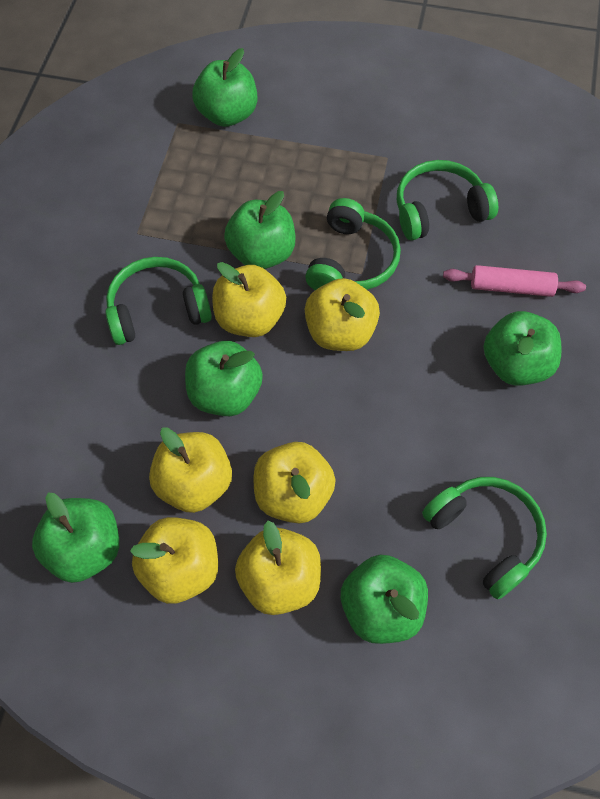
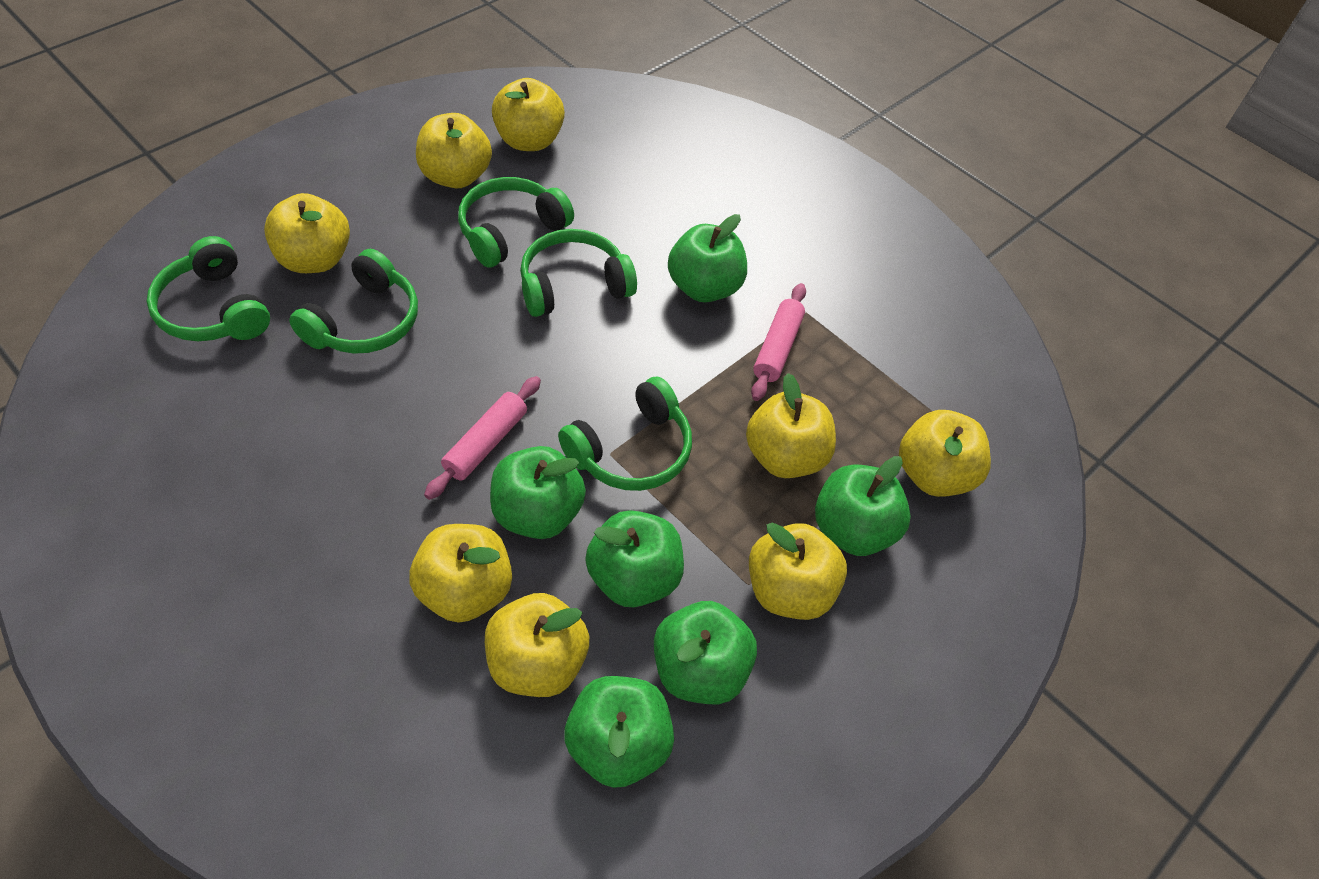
green headphones: 4 -> 5
pink rolling pin: 1 -> 2
yellow apple: 6 -> 8

